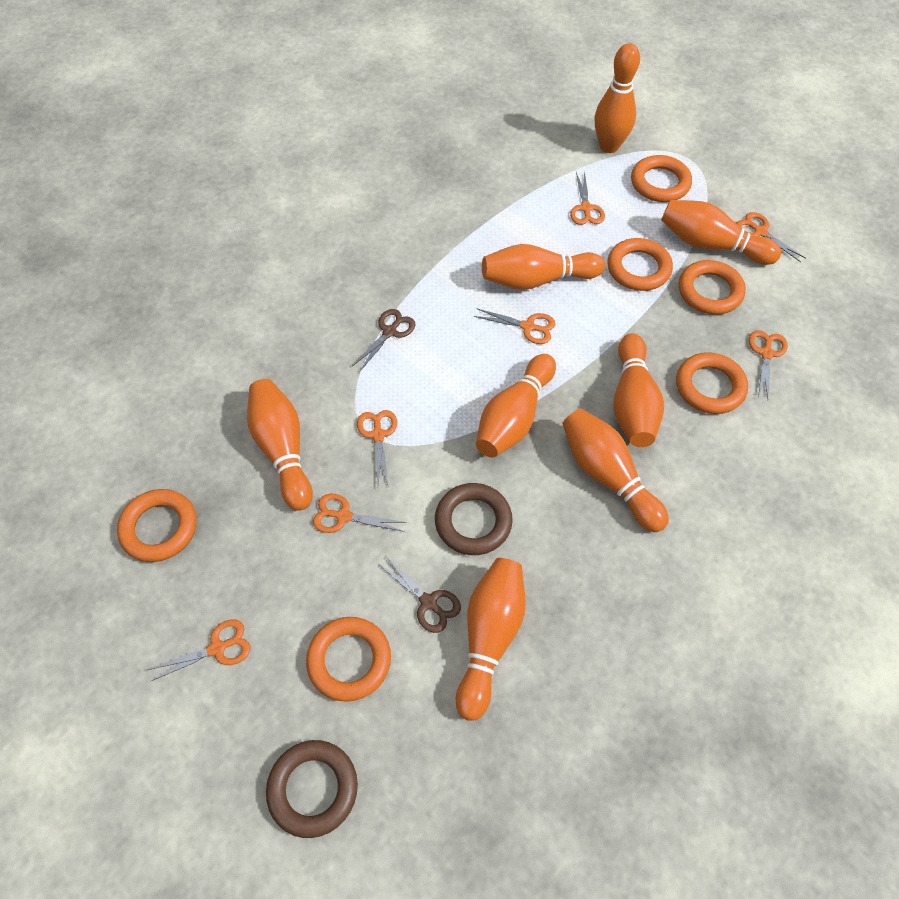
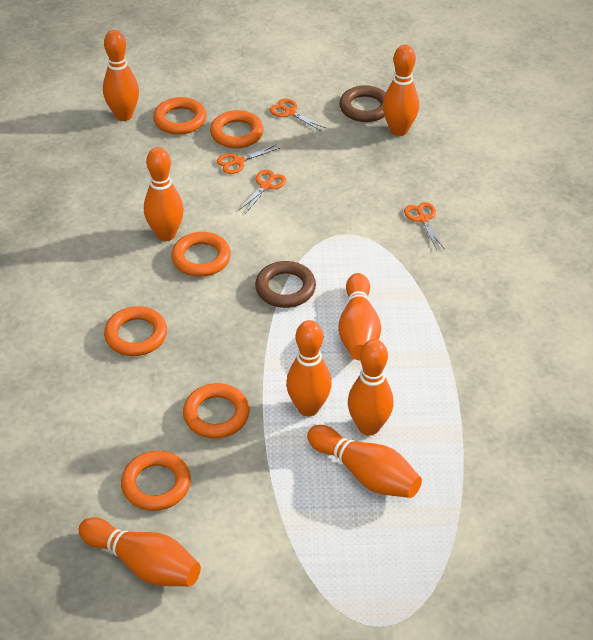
brown scissors: 2 -> 0
orange scissors: 7 -> 4

